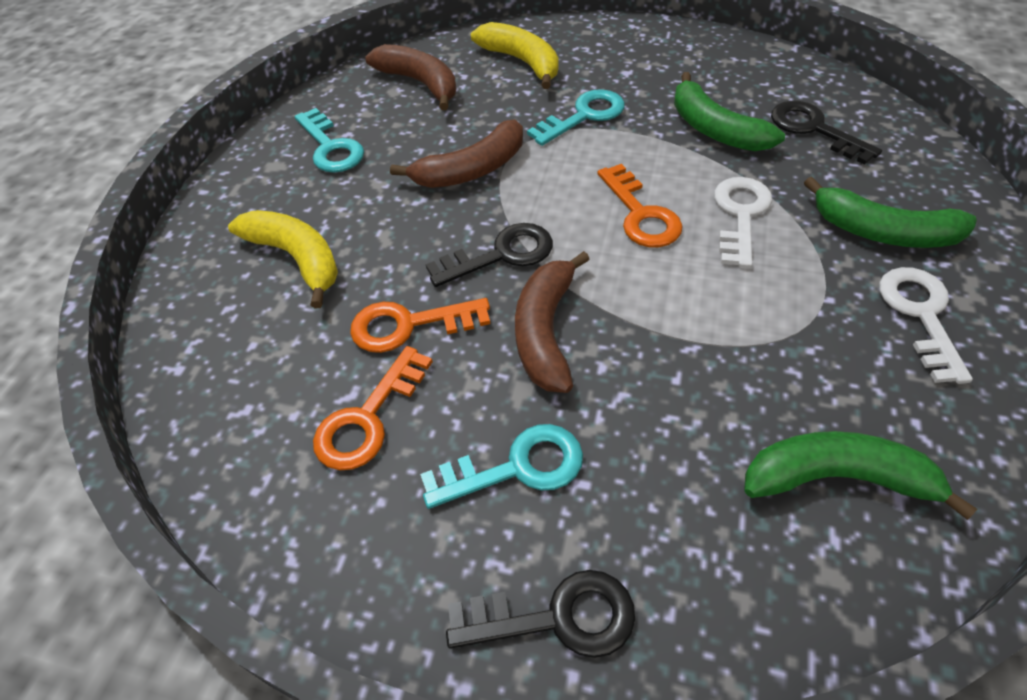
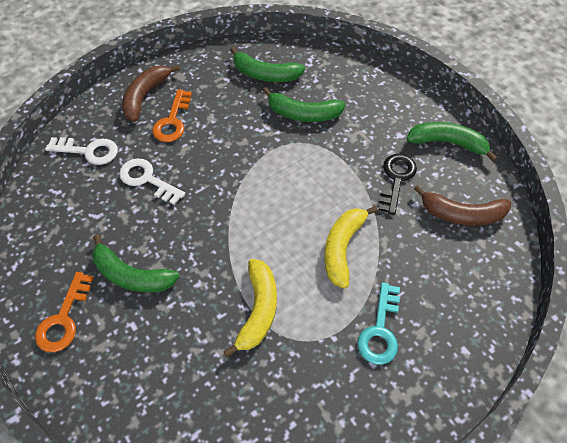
black key: 3 -> 1
brown banana: 3 -> 2
green banana: 3 -> 4
orange key: 3 -> 2
turquoise key: 3 -> 1

